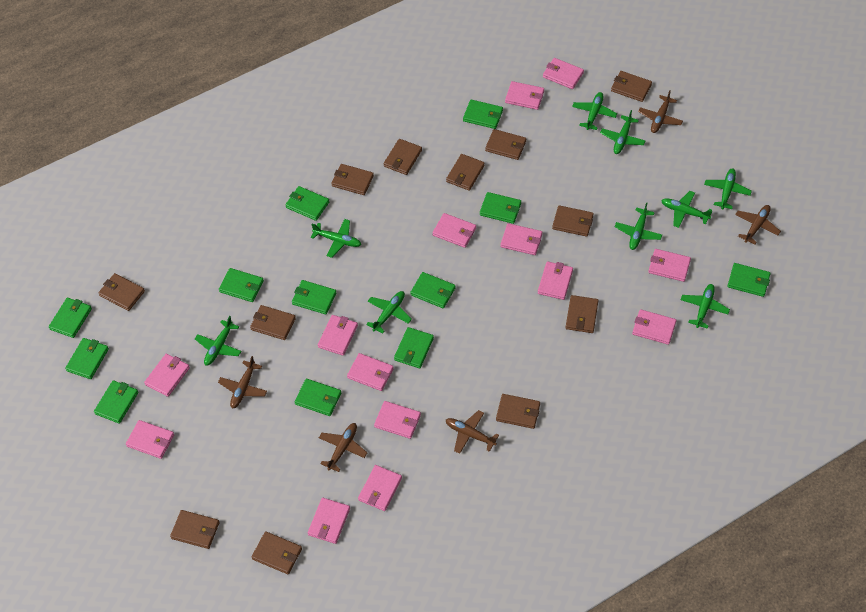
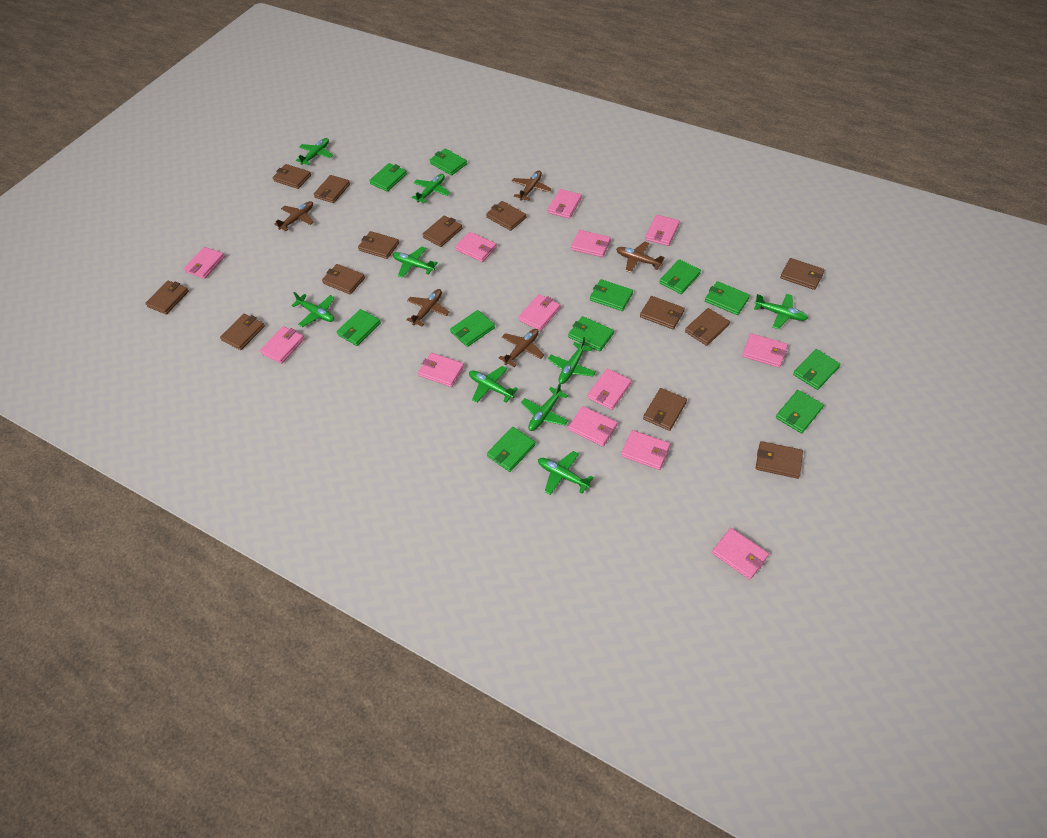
brown wallet: 12 -> 13
green wallet: 12 -> 11
pink wallet: 14 -> 13

